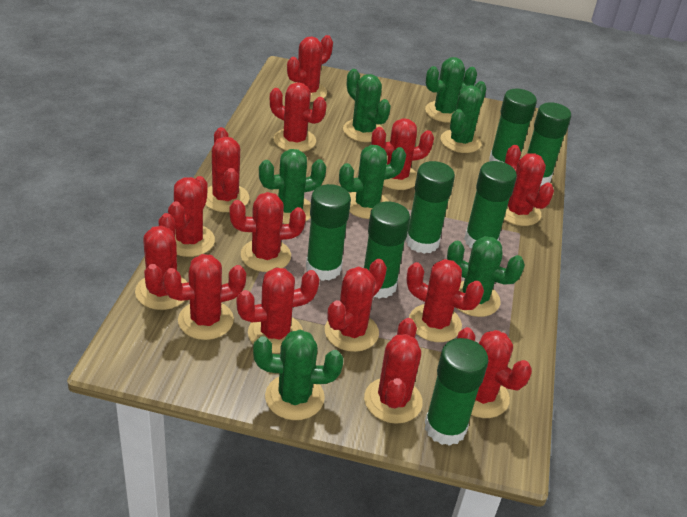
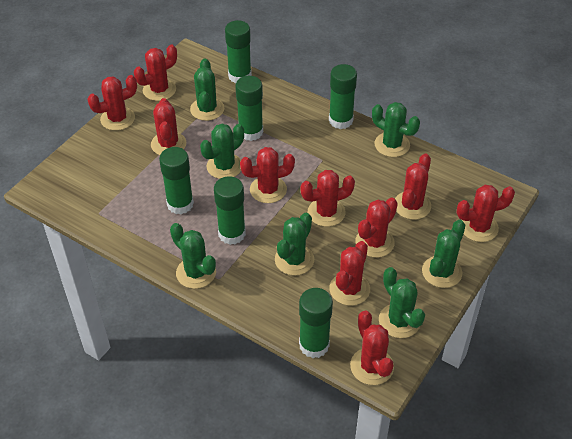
green glue stick: 7 -> 6
red cactus: 14 -> 10

